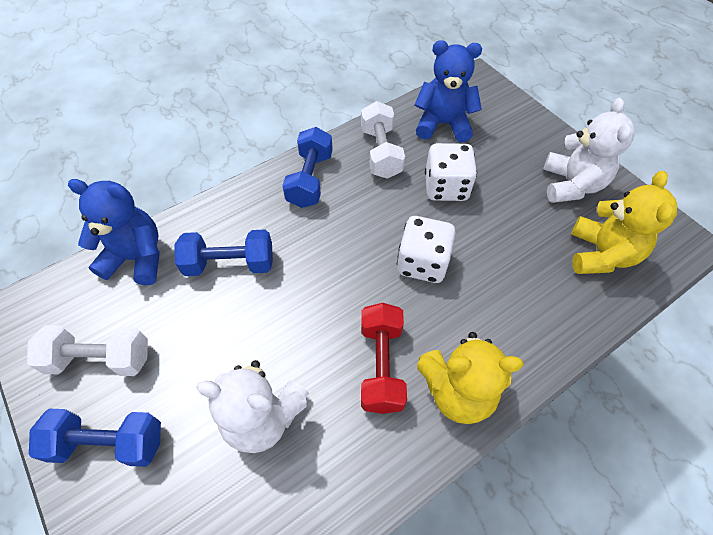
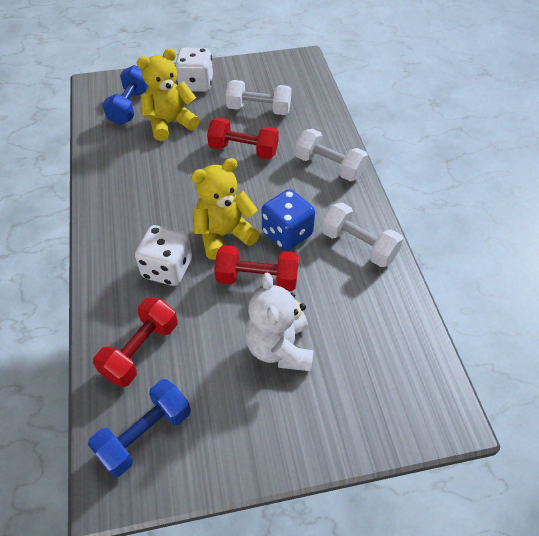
blue dice: 0 -> 1
blue dumbbell: 3 -> 2
blue teddy bear: 2 -> 0
red dumbbell: 1 -> 3
white dumbbell: 2 -> 3
white teddy bear: 2 -> 1

